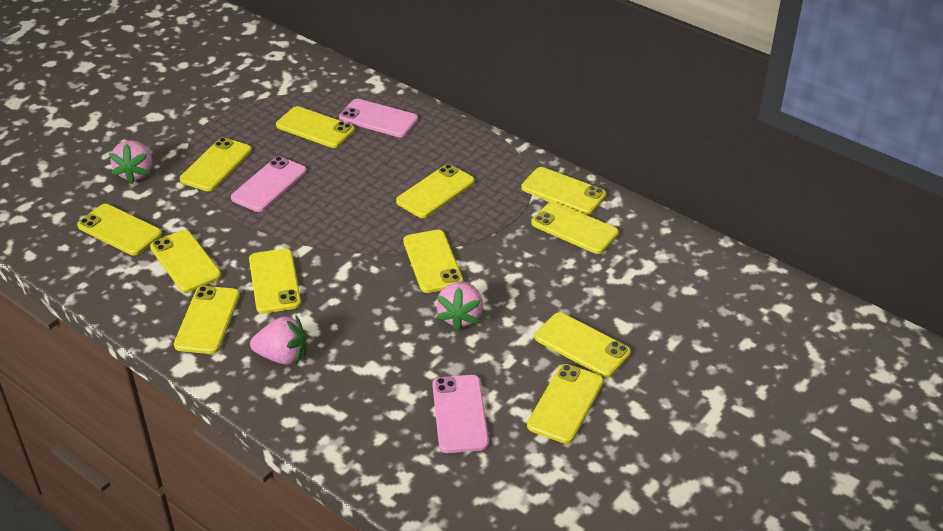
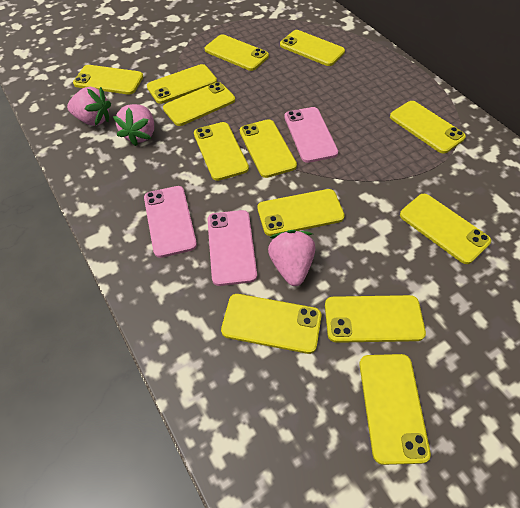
yellow phone: 12 -> 13

